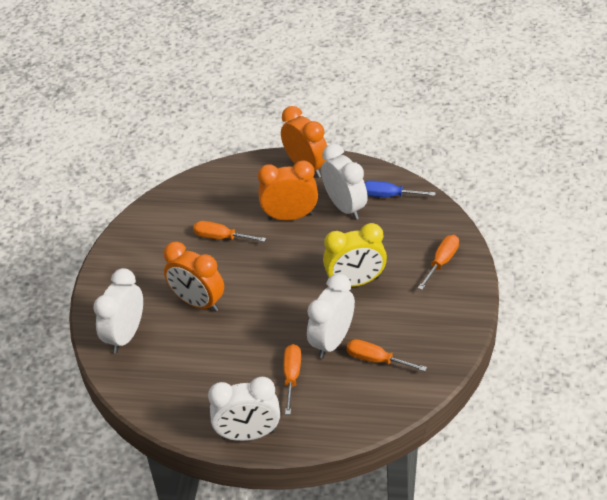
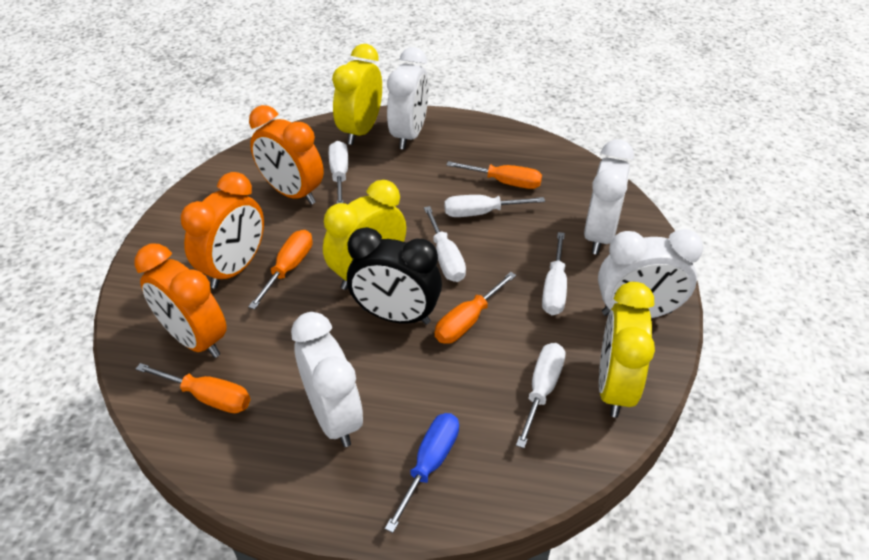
black clock: 0 -> 1
white screwdriver: 0 -> 5
yellow clock: 1 -> 3

